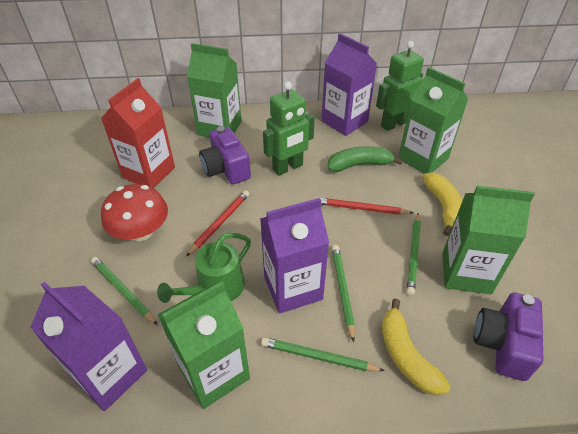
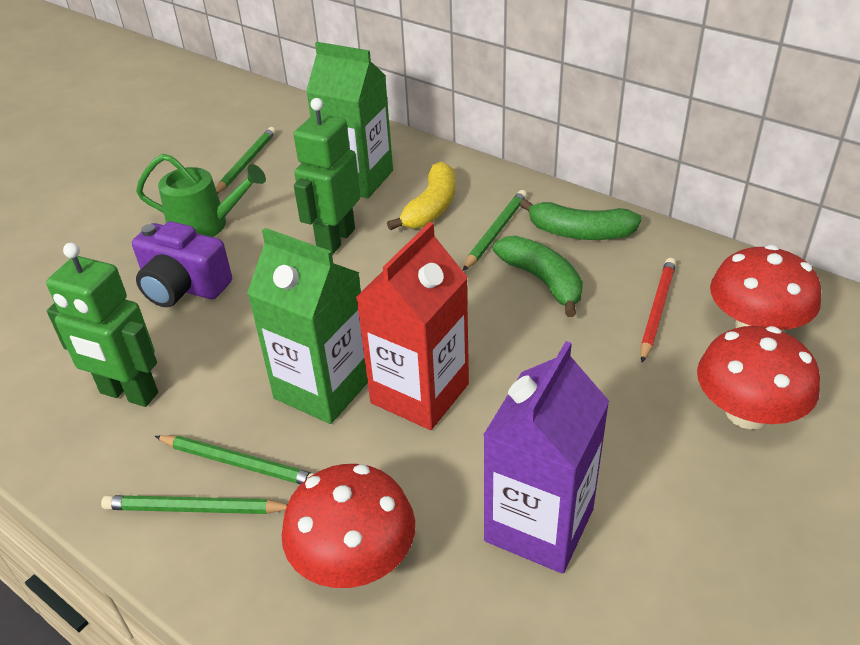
green banana: 1 -> 2
green carton: 4 -> 2
purple camera: 2 -> 1
purple carton: 3 -> 1
red mushroom: 1 -> 3
red pencil: 2 -> 1
yellow banana: 2 -> 1

